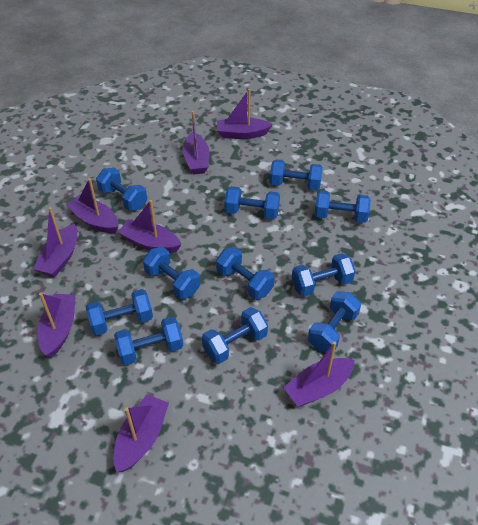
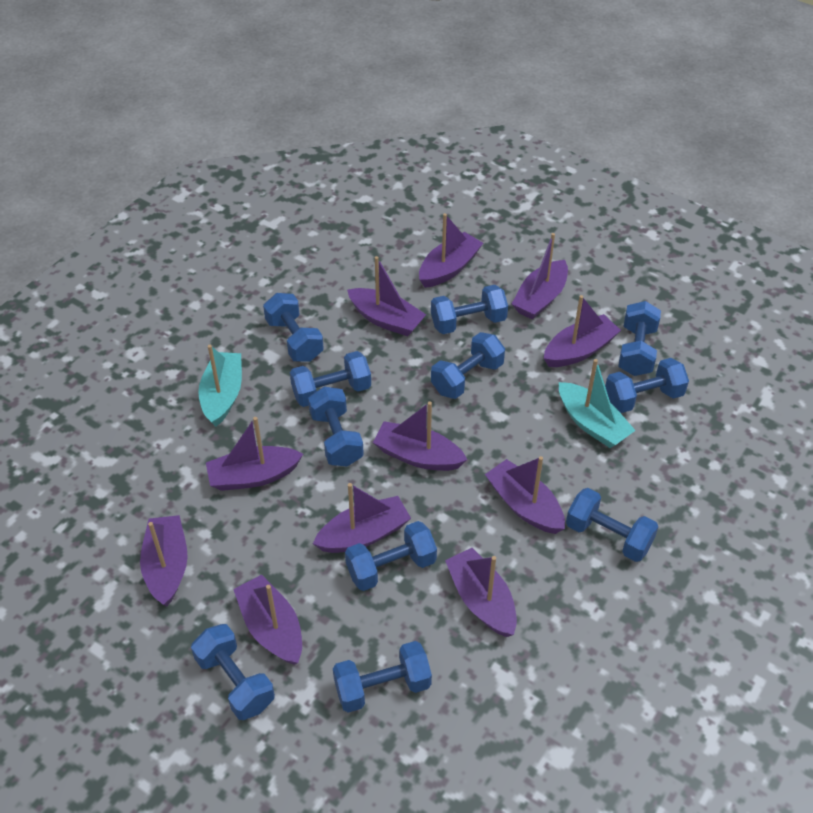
purple boat: 8 -> 11
turquoise boat: 0 -> 2

